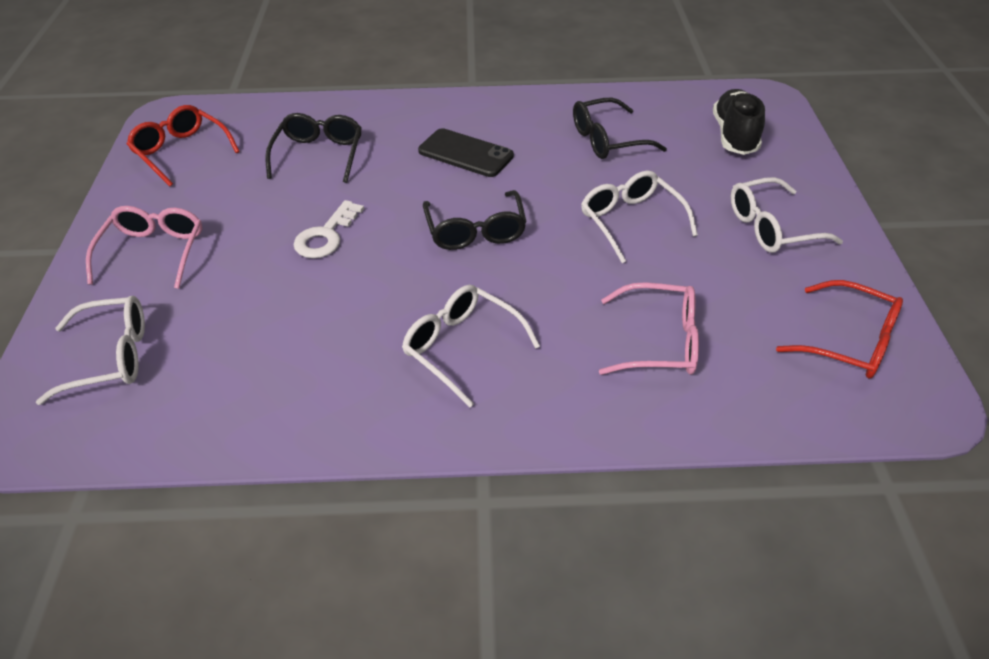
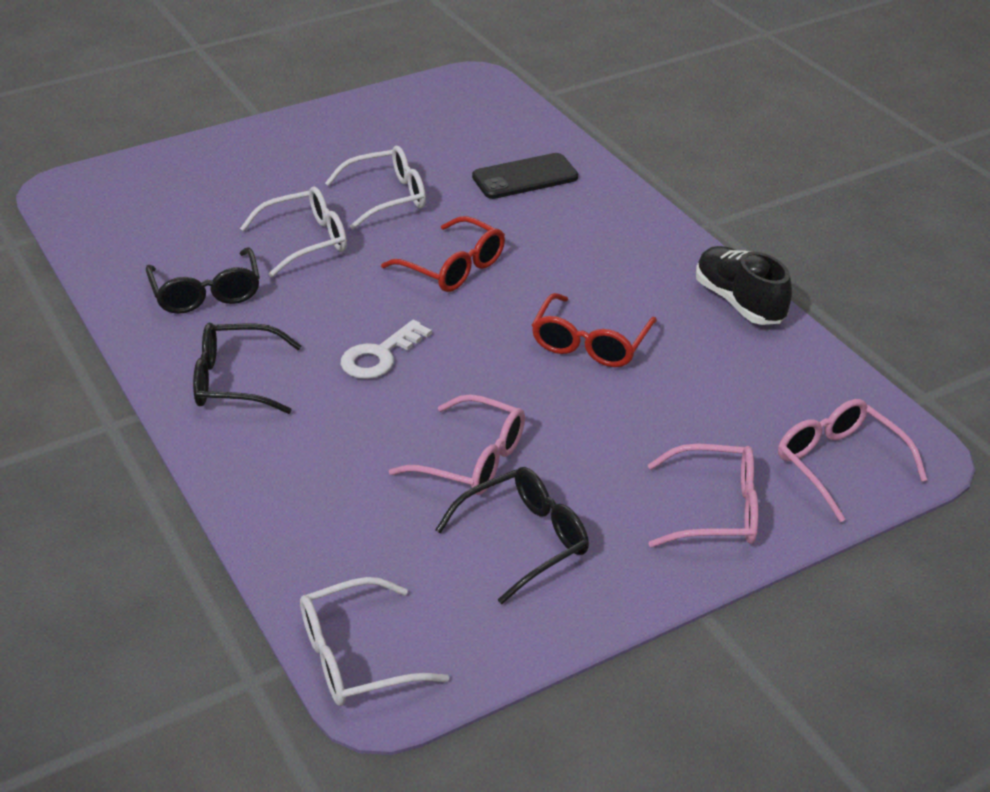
pink glasses: 2 -> 3
white glasses: 4 -> 3

